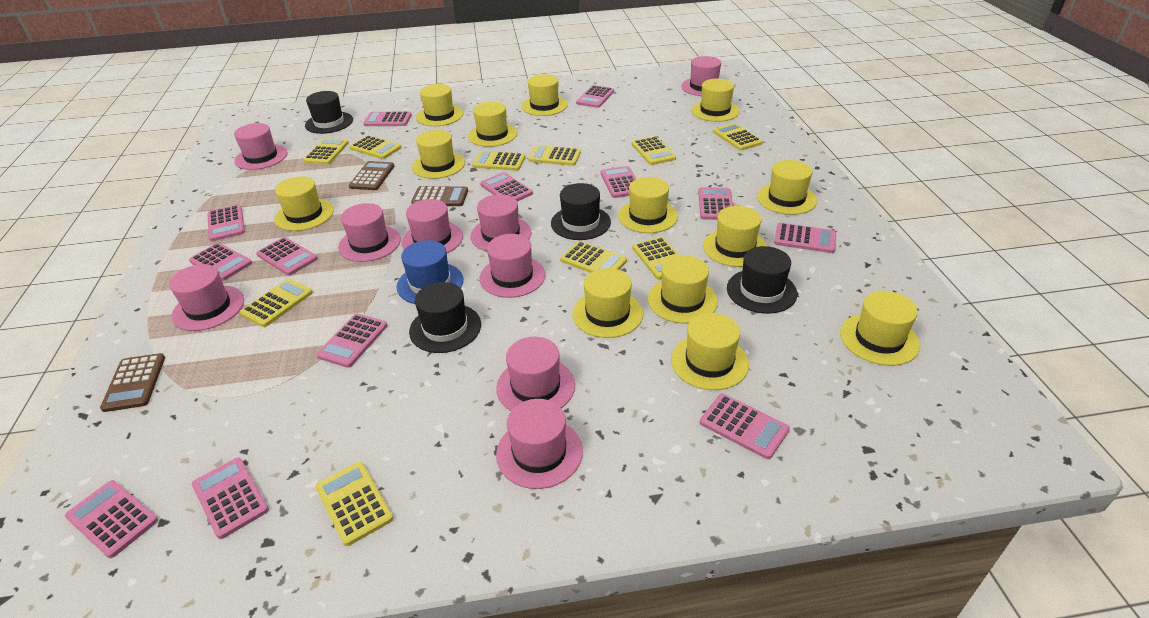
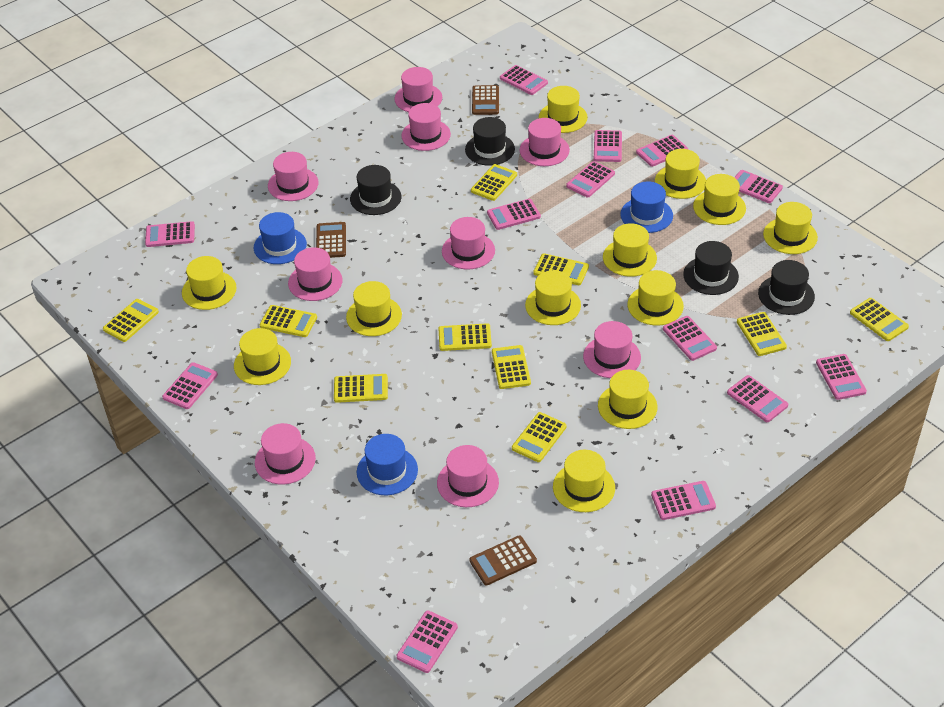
blue hat: 1 -> 3
yellow hat: 13 -> 12

